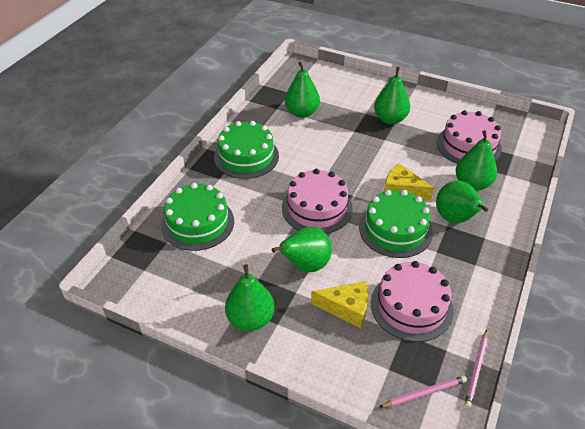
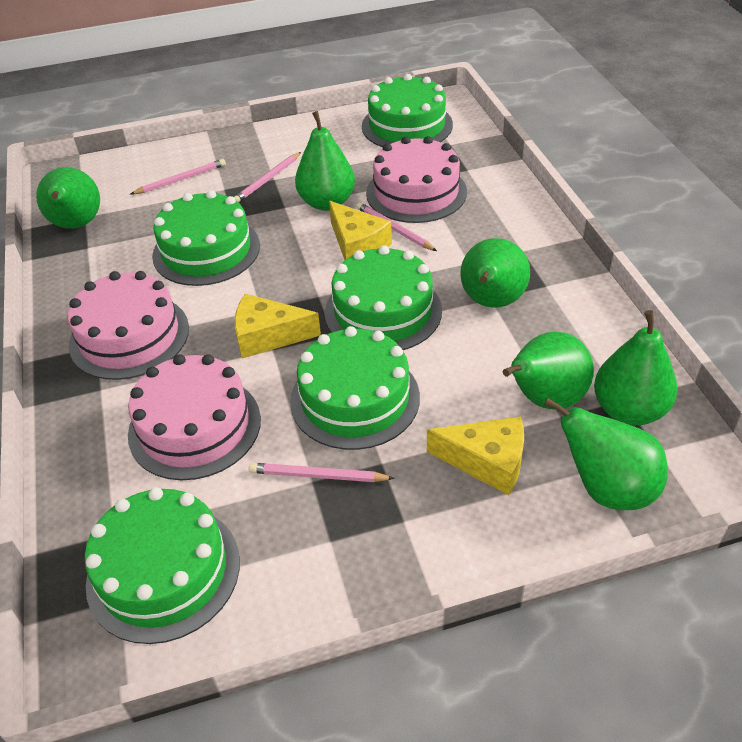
green cake: 3 -> 5
pink pencil: 2 -> 4
yellow cheese: 2 -> 3

